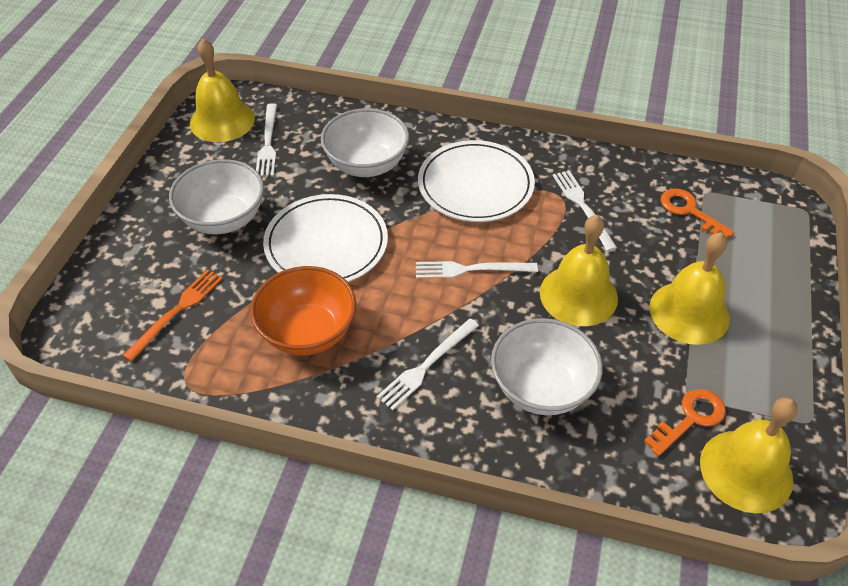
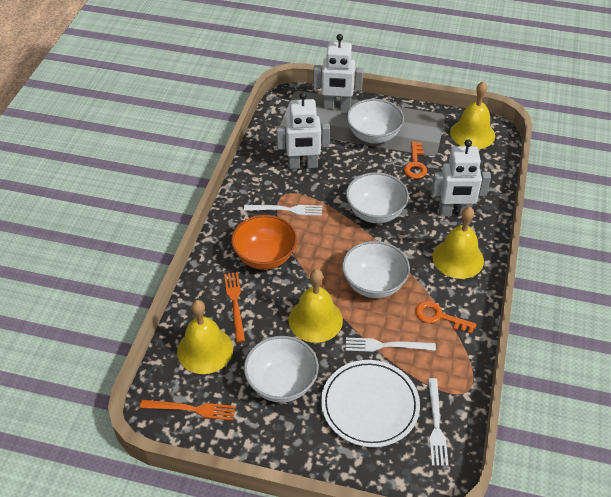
orange fork: 1 -> 2
white bowl: 3 -> 4
white fork: 4 -> 3
white plate: 2 -> 1
white robot: 0 -> 3

